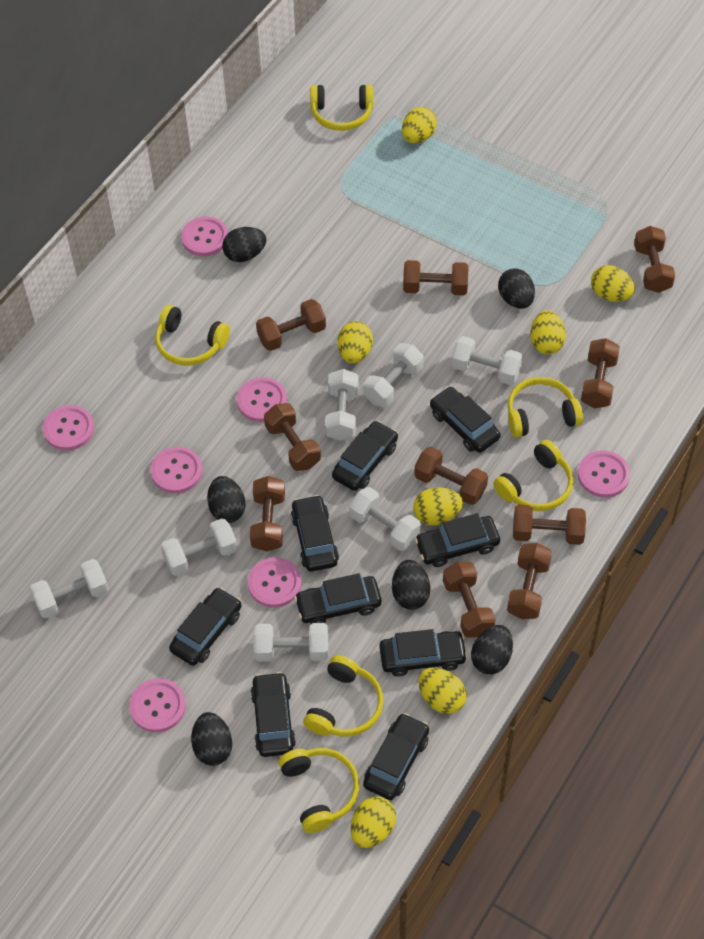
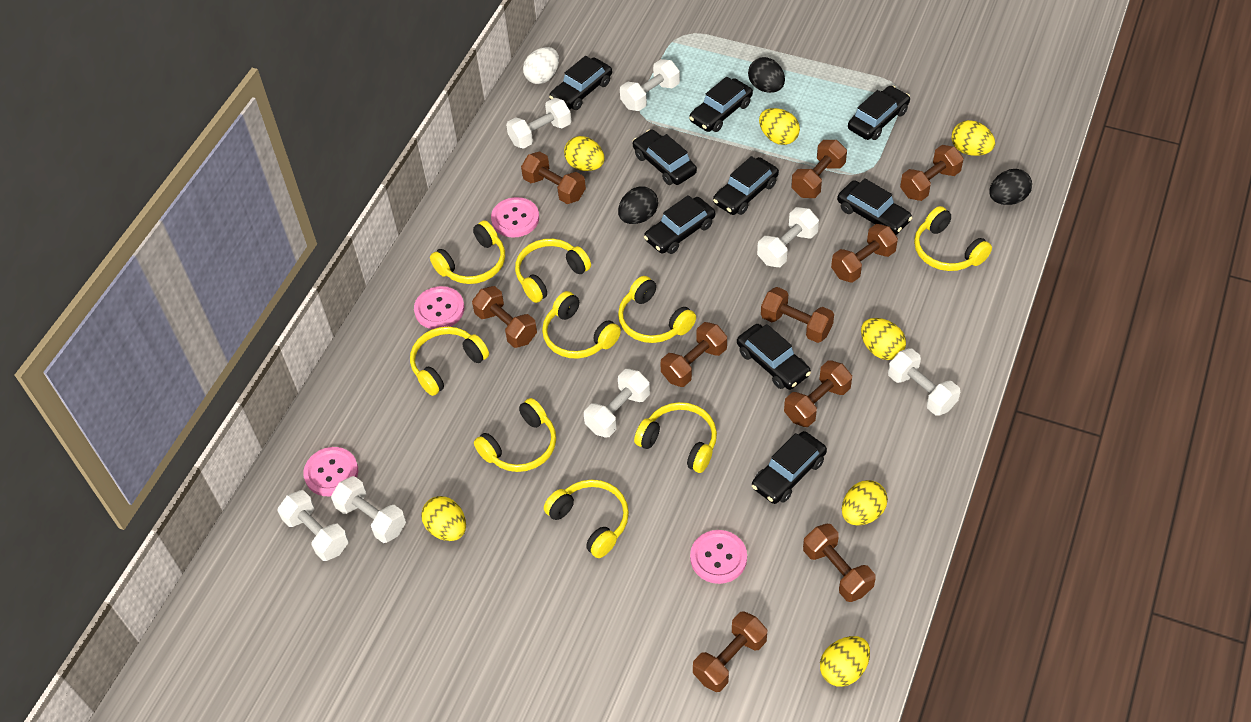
black egg: 6 -> 3
pink button: 7 -> 4
white egg: 0 -> 1
yellow headphones: 6 -> 9

